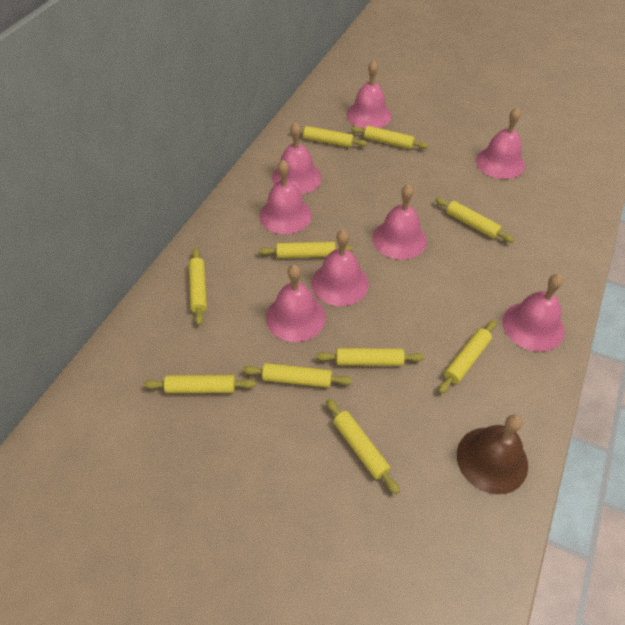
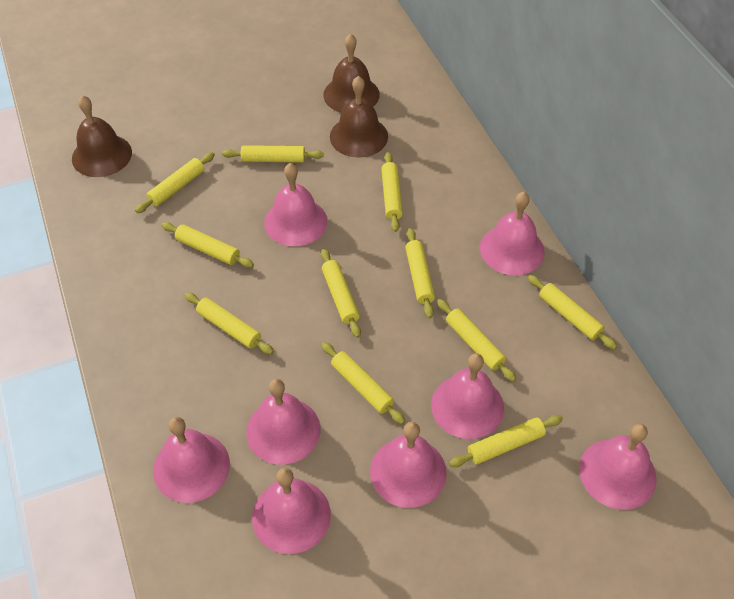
brown bell: 1 -> 3
yellow rolling pin: 10 -> 11

